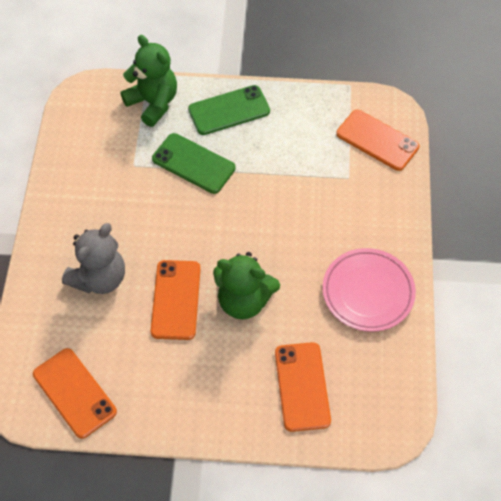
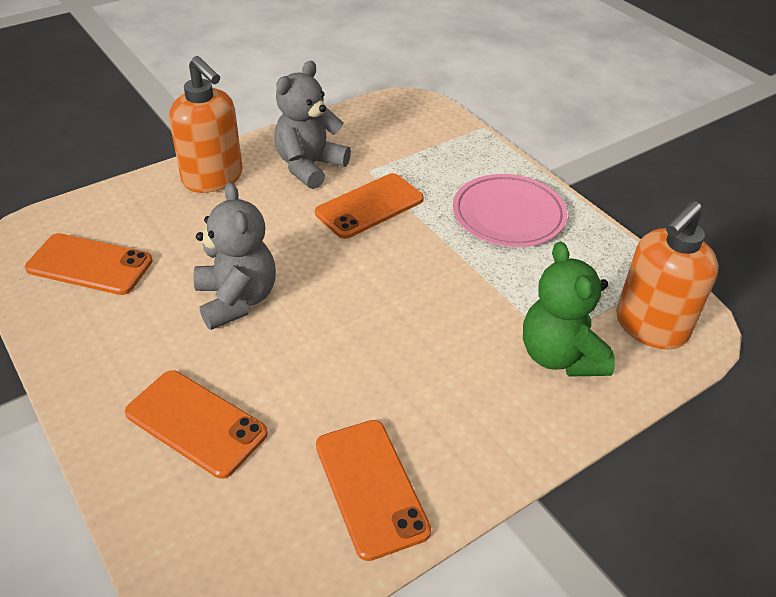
green phone: 2 -> 0
green teddy bear: 2 -> 1
grey teddy bear: 1 -> 2
orange soap dispenser: 0 -> 2

